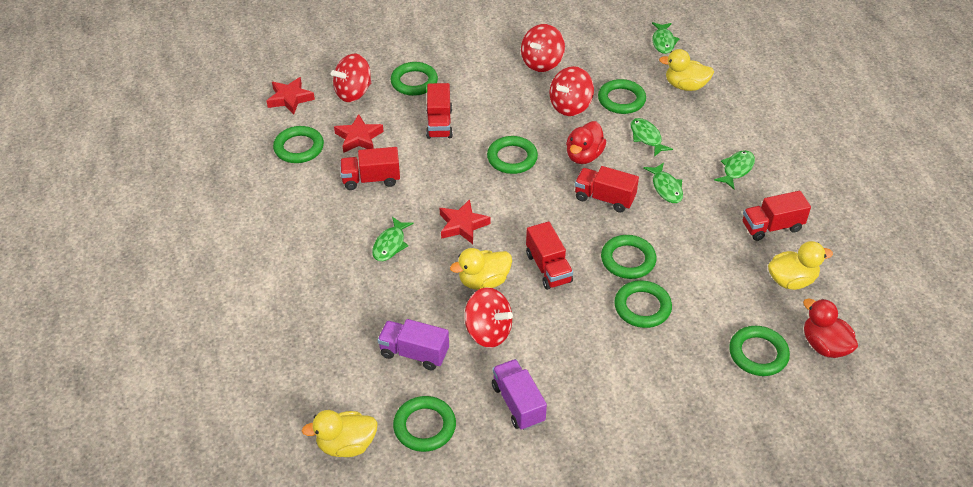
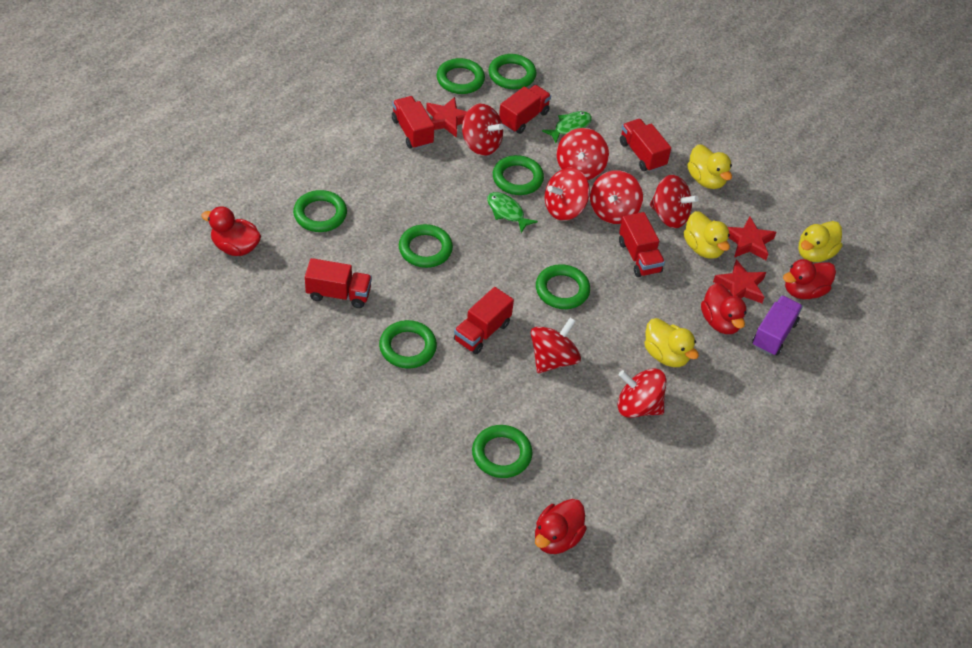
green fish: 5 -> 2
purple truck: 2 -> 1
red duck: 2 -> 4
red spinning top: 4 -> 7
red truck: 5 -> 6

